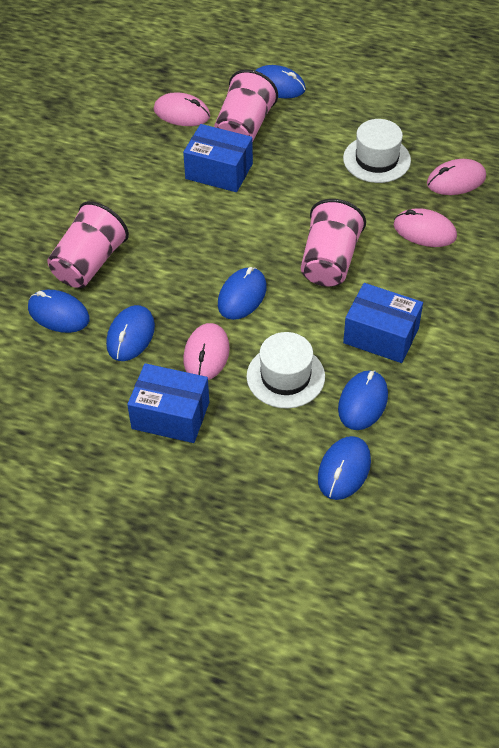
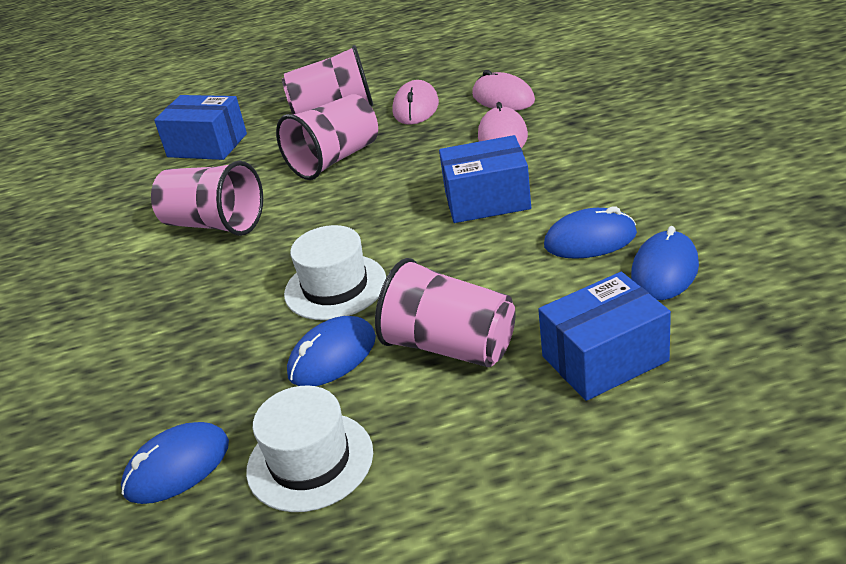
blue mouse: 6 -> 4
pink cup: 3 -> 4
pink mouse: 4 -> 3

